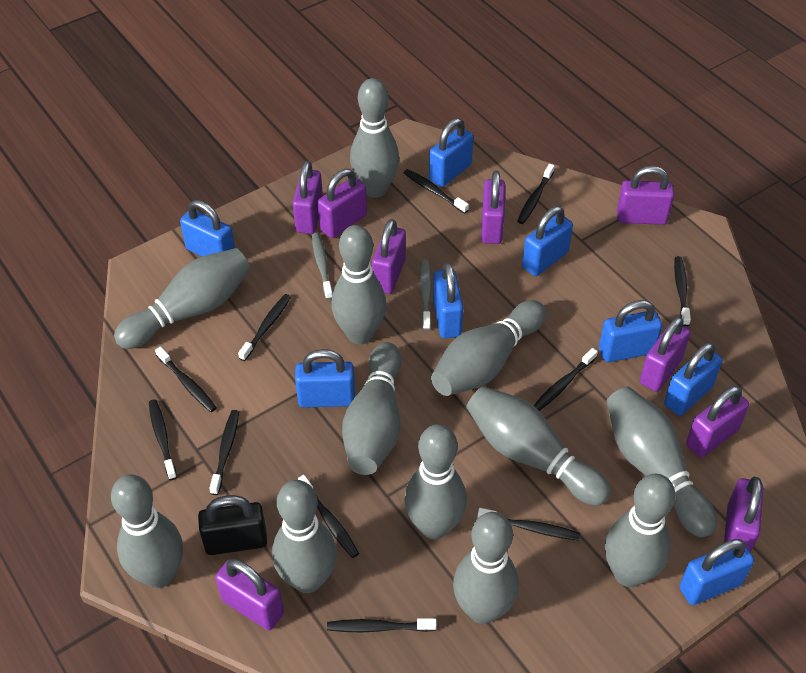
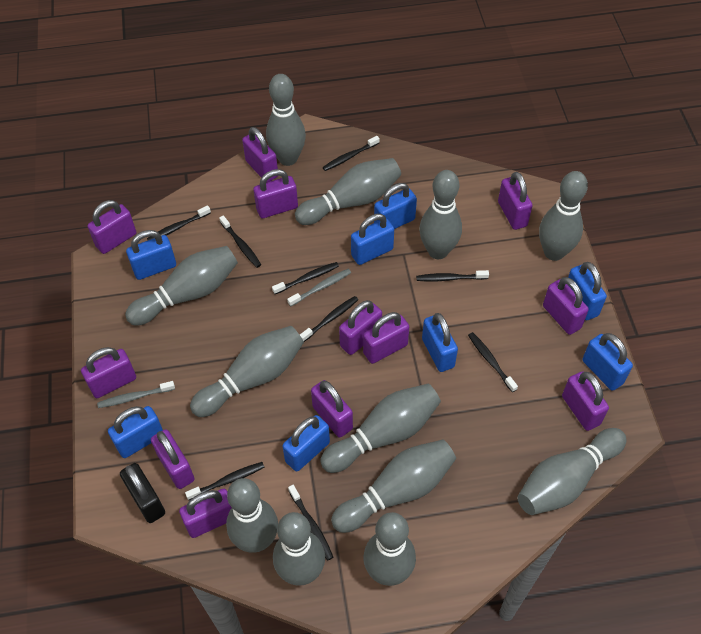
black toothbrush: 11 -> 9
purple padlock: 9 -> 12

